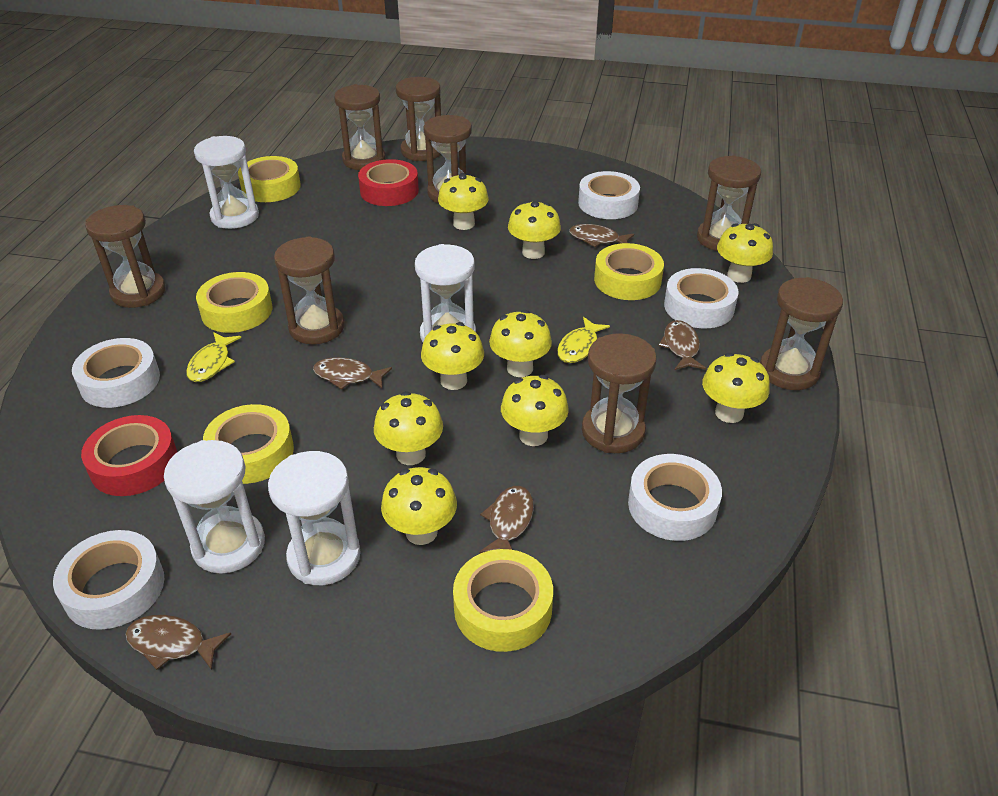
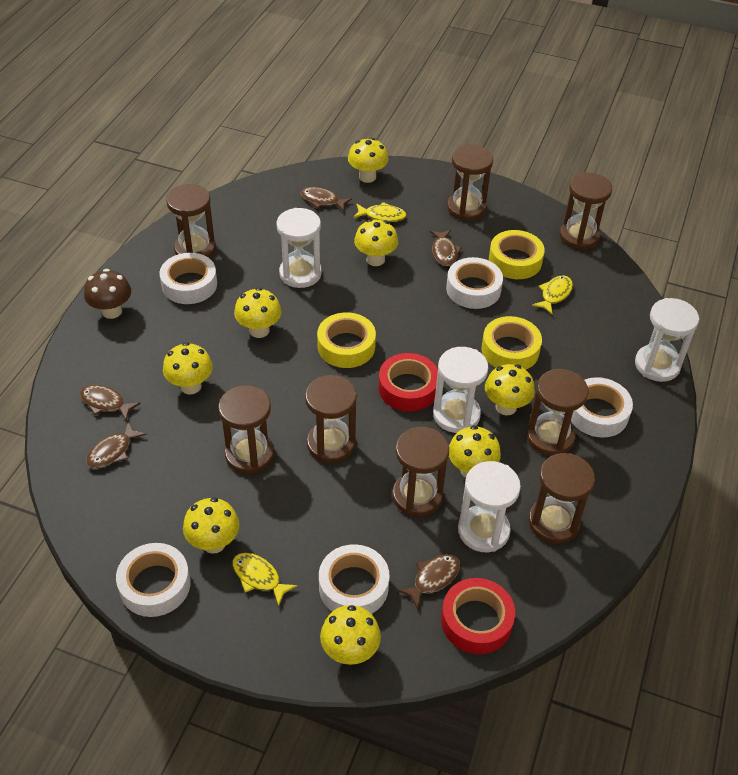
brown mushroom: 0 -> 1
yellow fish: 2 -> 3
yellow mushroom: 9 -> 8
yellow tape: 5 -> 3

